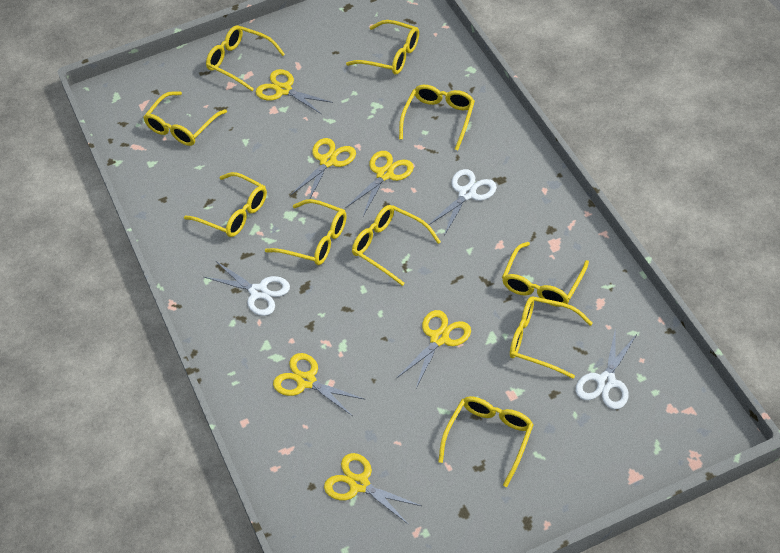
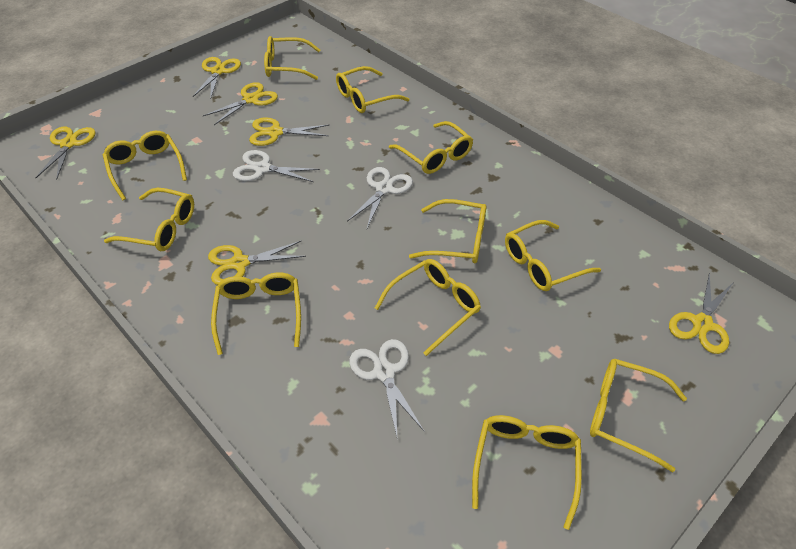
yellow glasses: 10 -> 11

